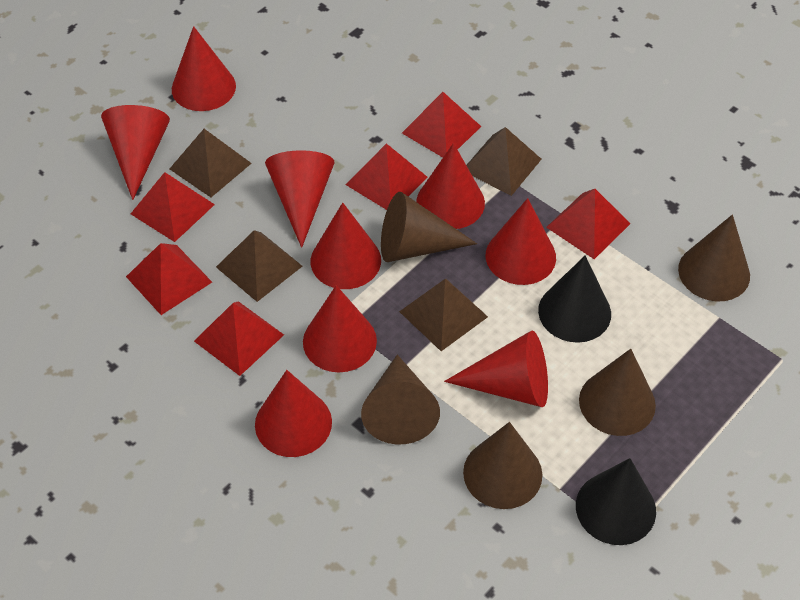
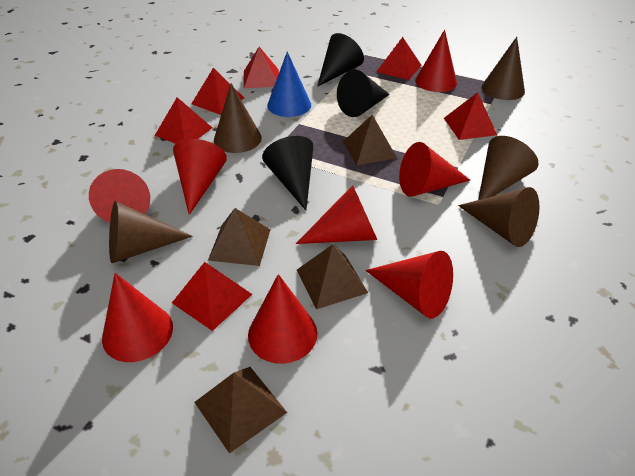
black cone: 2 -> 3
blue cone: 0 -> 1
red cone: 9 -> 8

